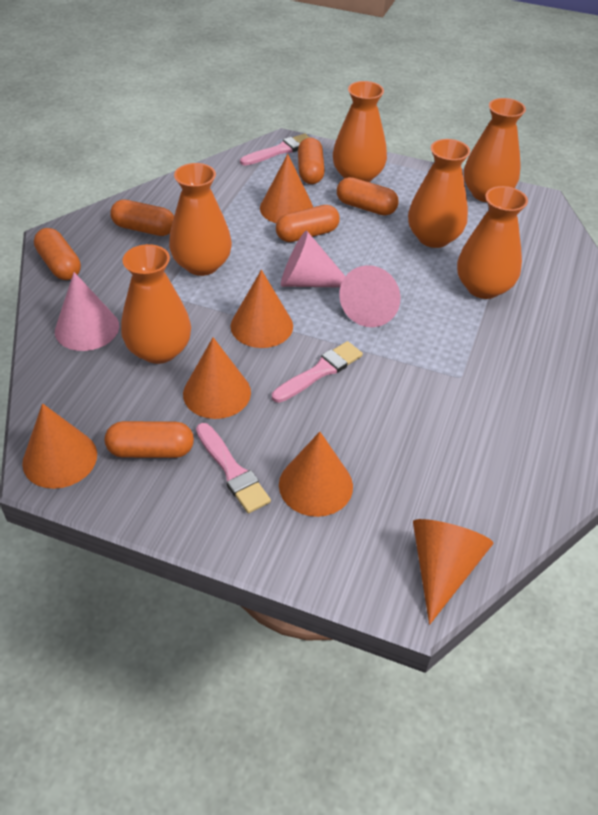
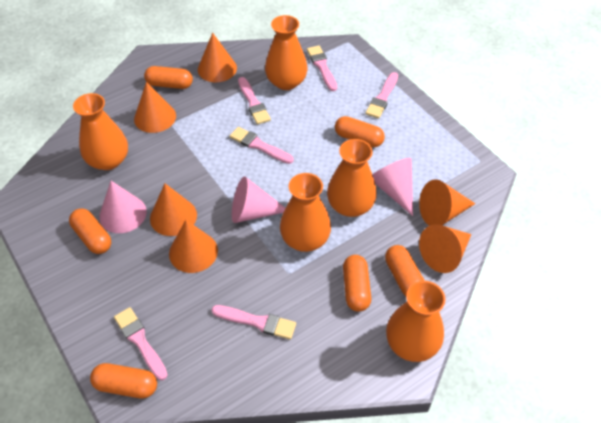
orange vase: 6 -> 5
pink brush: 3 -> 6

